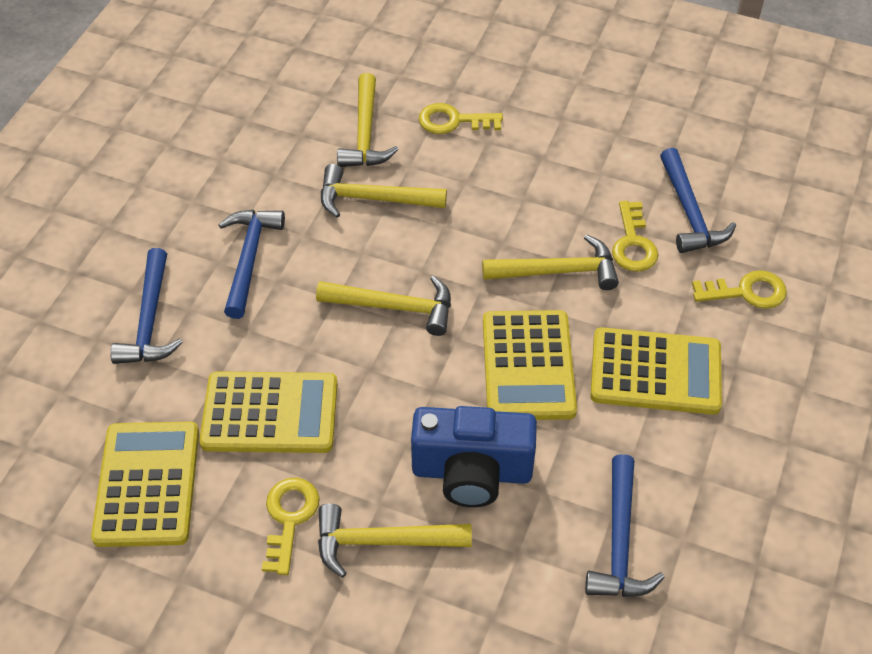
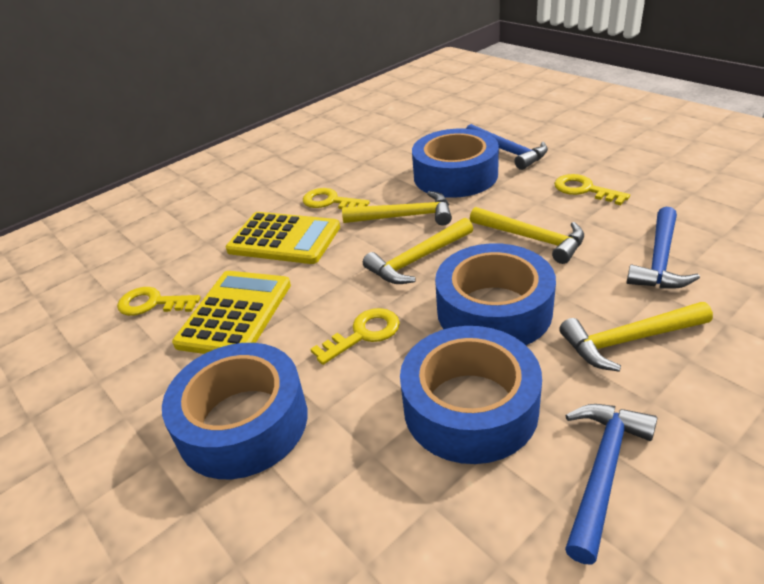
blue camera: 1 -> 0
blue hammer: 4 -> 3
blue tape: 0 -> 4
yellow calculator: 4 -> 2
yellow hammer: 5 -> 4

